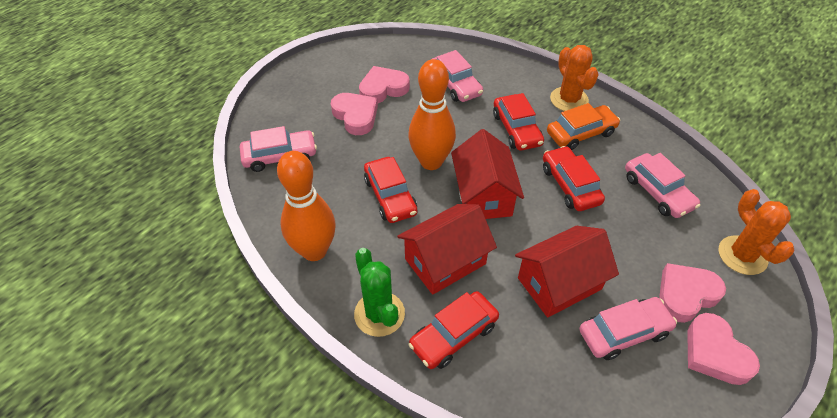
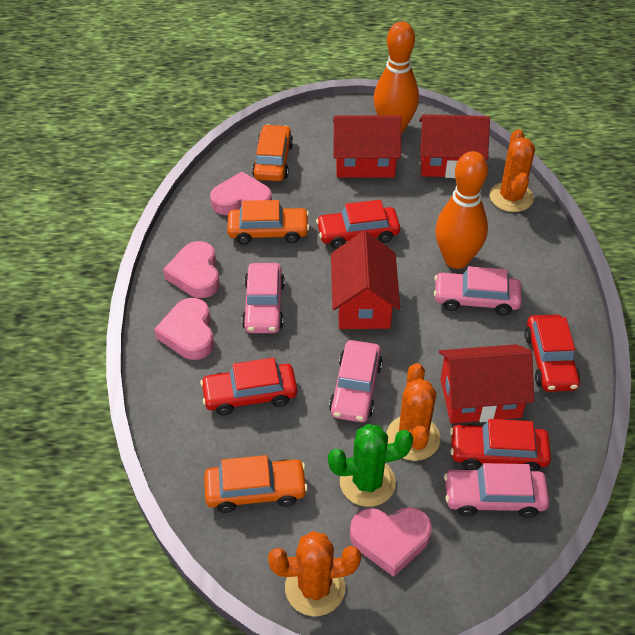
orange cactus: 2 -> 3
orange car: 1 -> 3
red house: 3 -> 4

